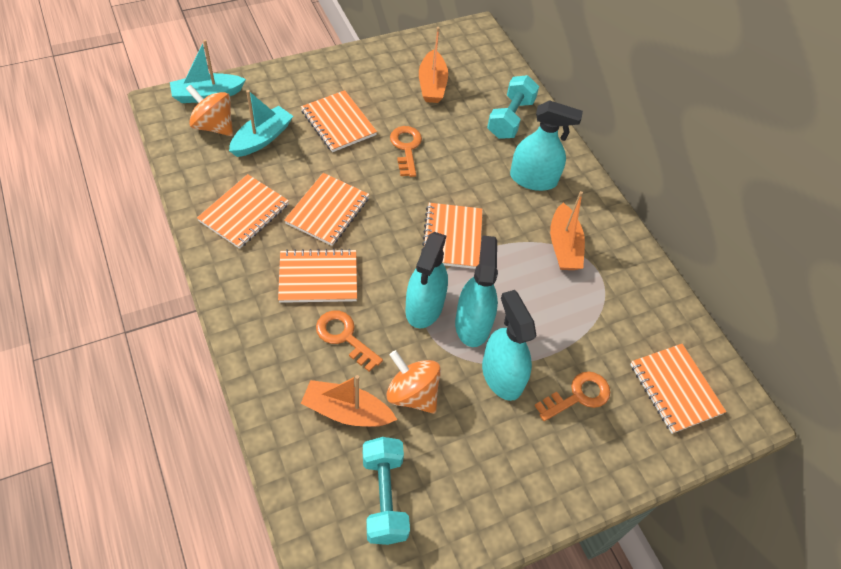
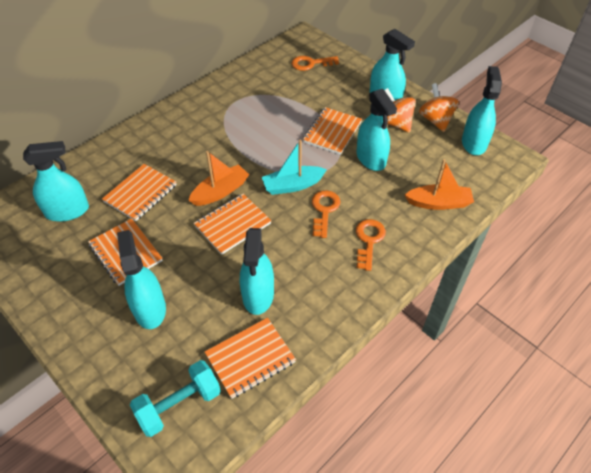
orange boat: 3 -> 2
orange notebook: 6 -> 5
turquoise boat: 2 -> 1
turquoise dumbbell: 2 -> 1
turquoise spray bottle: 4 -> 6

